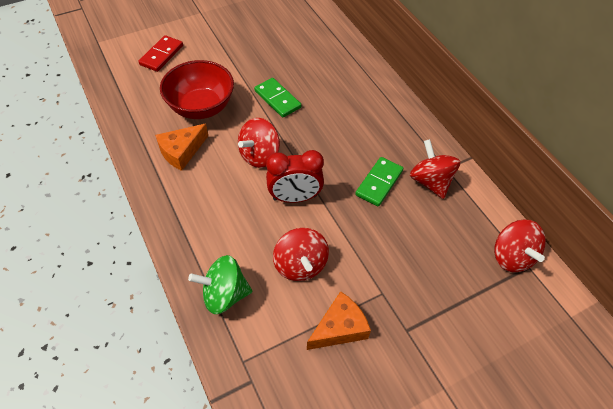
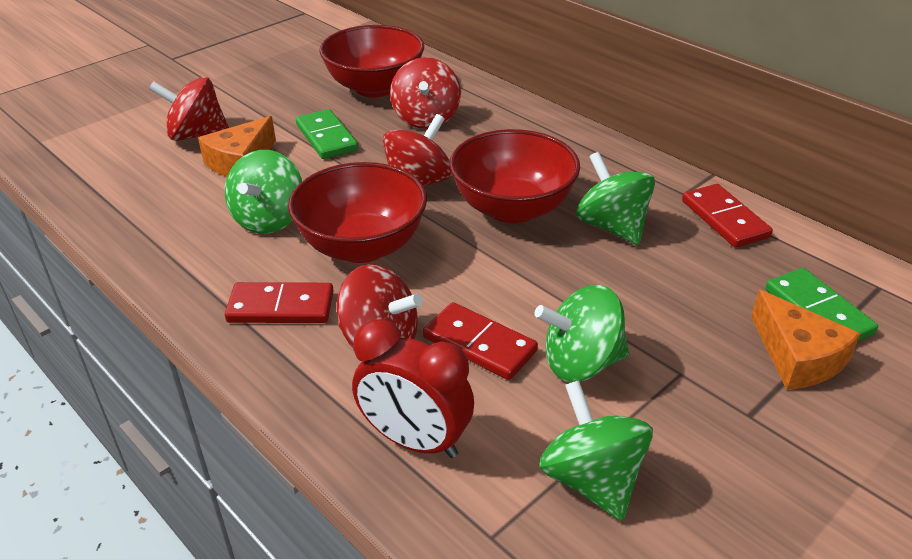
green spinning top: 1 -> 4
red bowl: 1 -> 3
red domino: 1 -> 3

